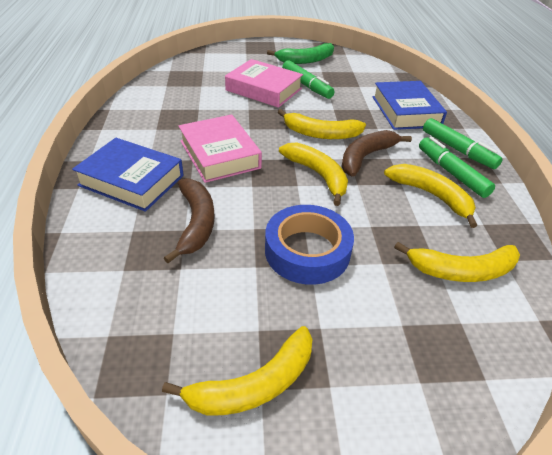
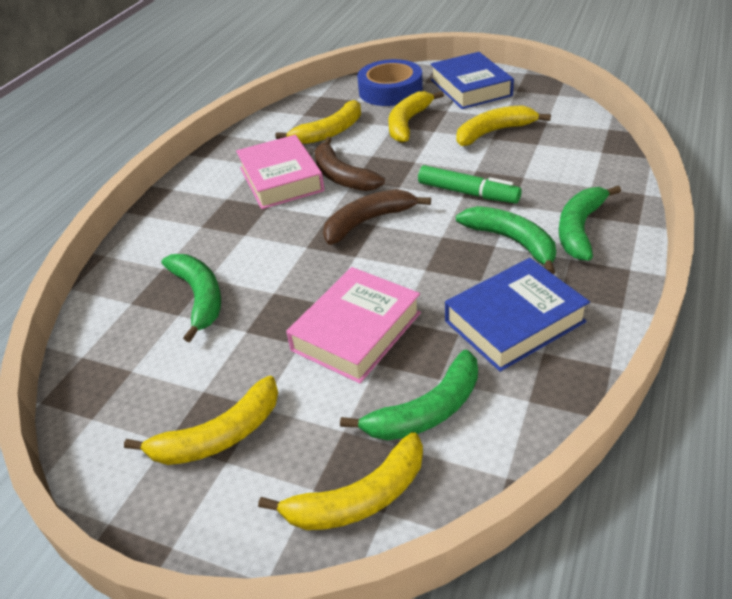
green banana: 1 -> 4
green marker: 3 -> 1

